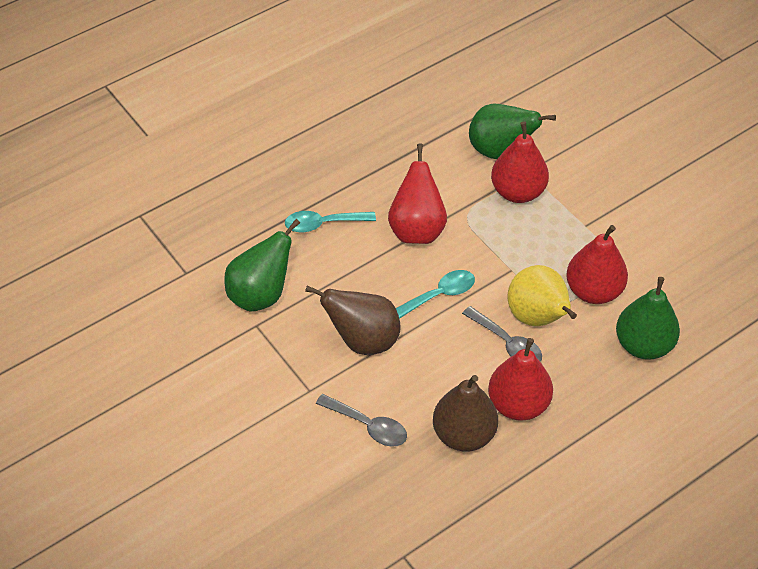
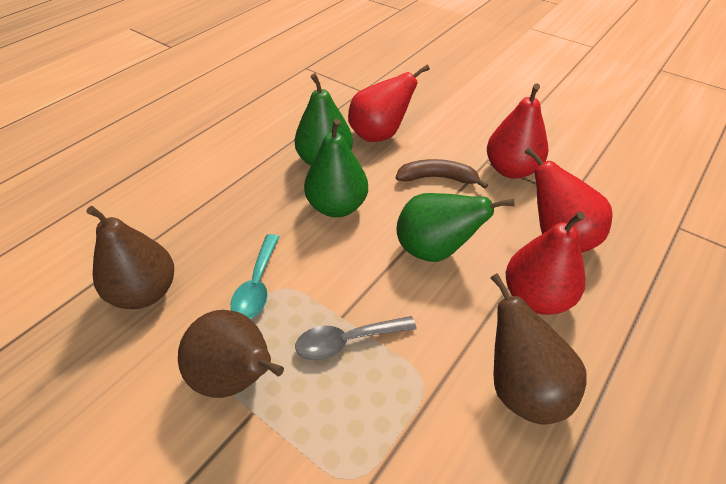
brown banana: 0 -> 1
brown pear: 2 -> 3
grey spoon: 2 -> 1
turquoise spoon: 2 -> 1
yellow pear: 1 -> 0

